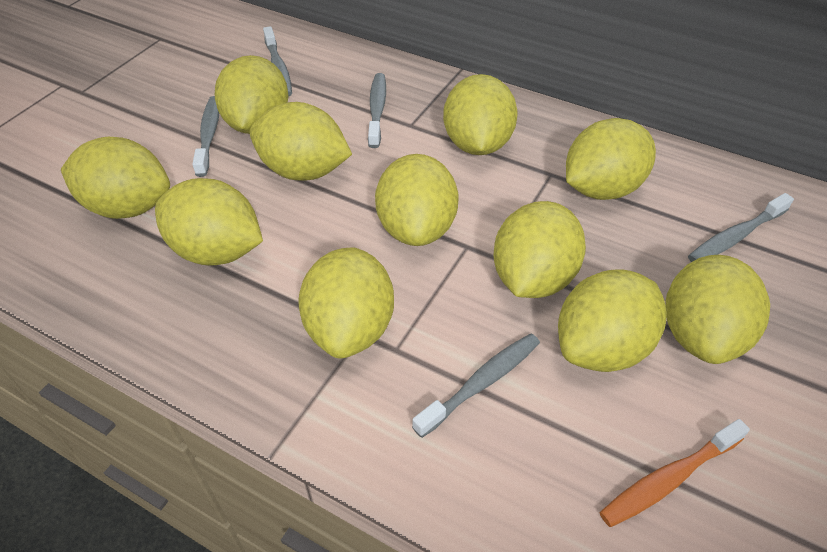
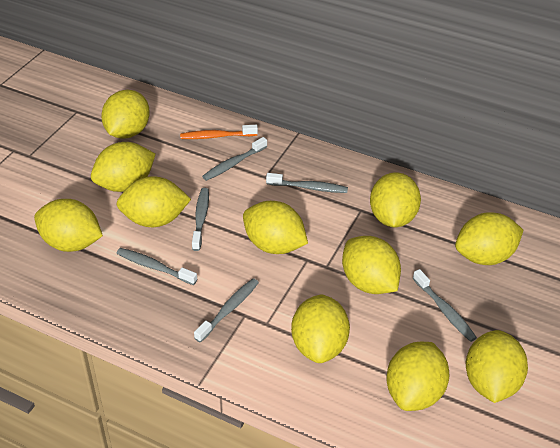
grey toothbrush: 5 -> 6

